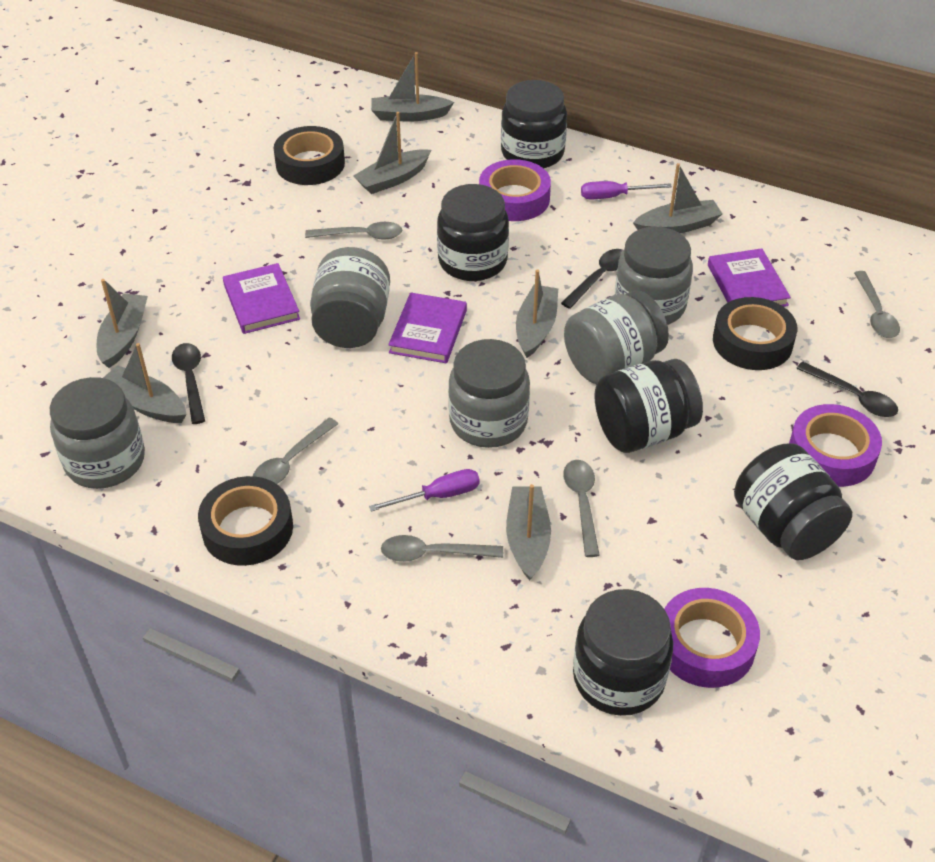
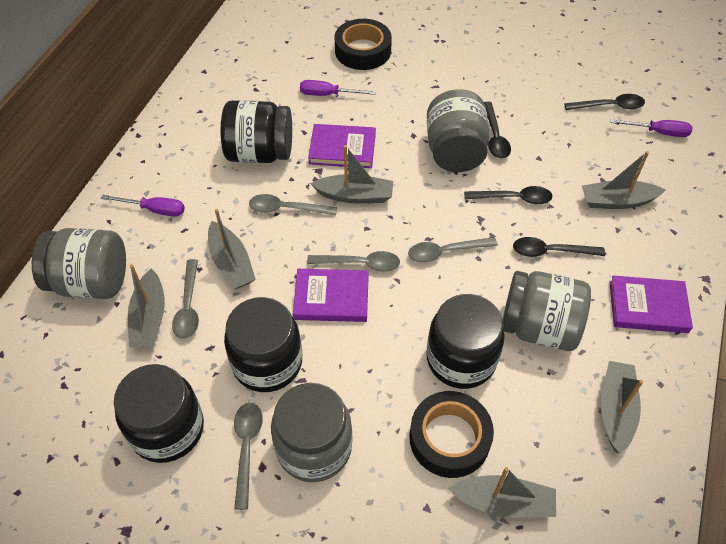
black jar: 5 -> 4
black spoon: 3 -> 4
black tape: 3 -> 2
grey boat: 7 -> 6
grey jar: 5 -> 4
purple screwdriver: 2 -> 3
purple tape: 3 -> 0

